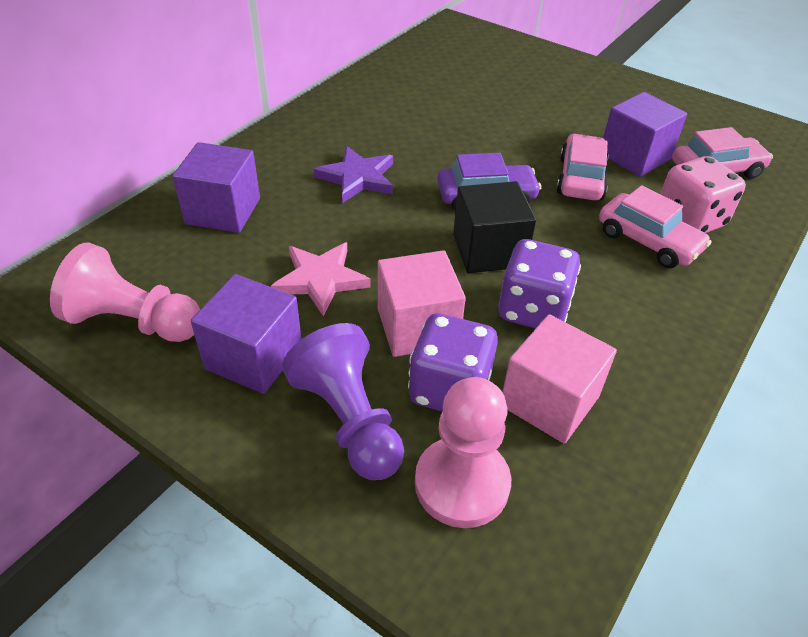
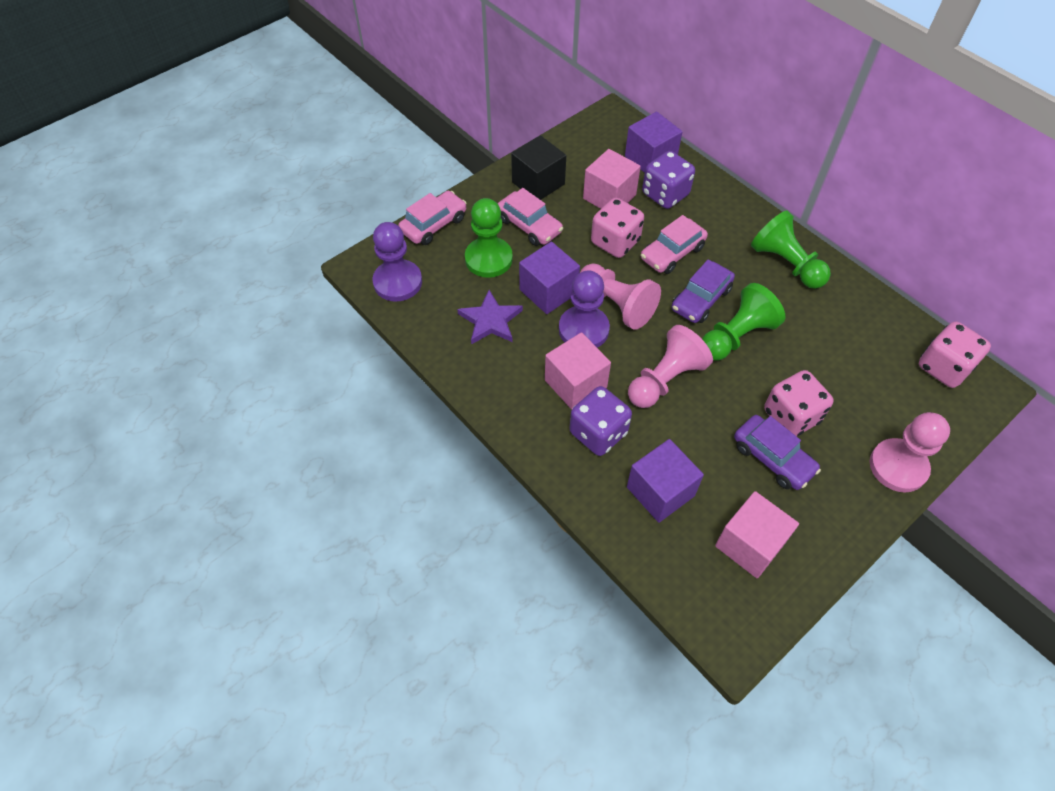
green pawn: 0 -> 3
pink cube: 2 -> 3
pink dice: 1 -> 3
pink pawn: 2 -> 3
pink star: 1 -> 0
purple car: 1 -> 2
purple pawn: 1 -> 2

